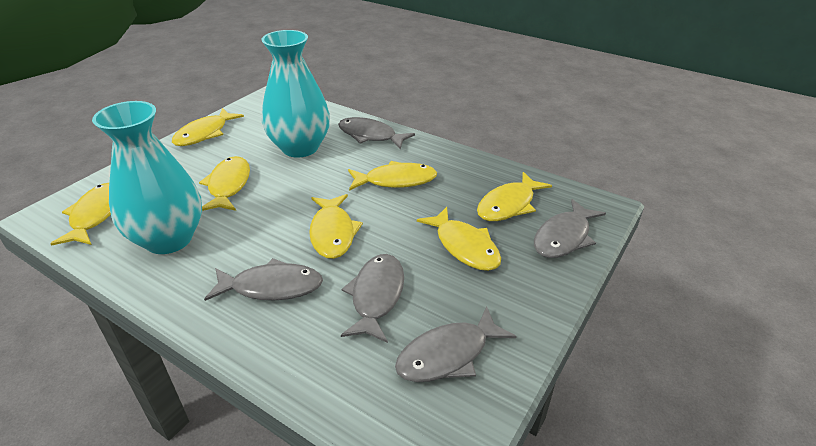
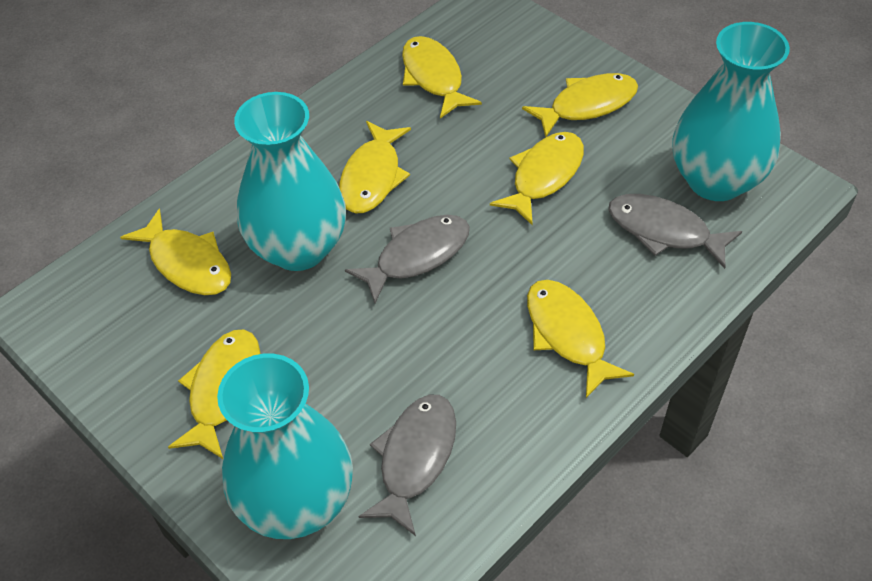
grey fish: 5 -> 3
turquoise vase: 2 -> 3

